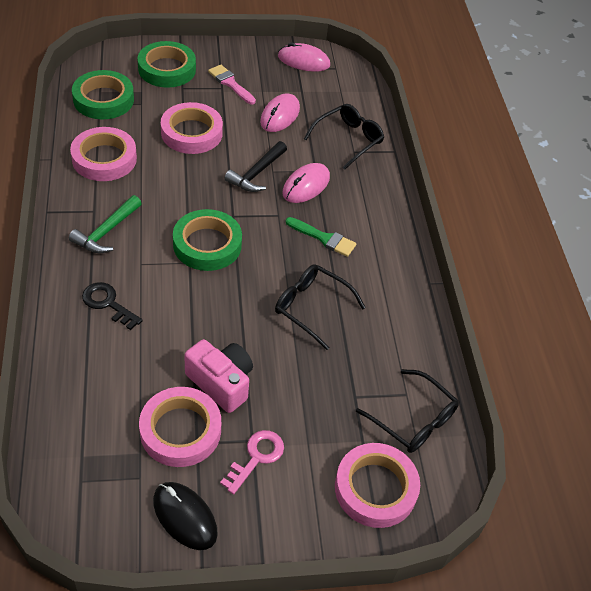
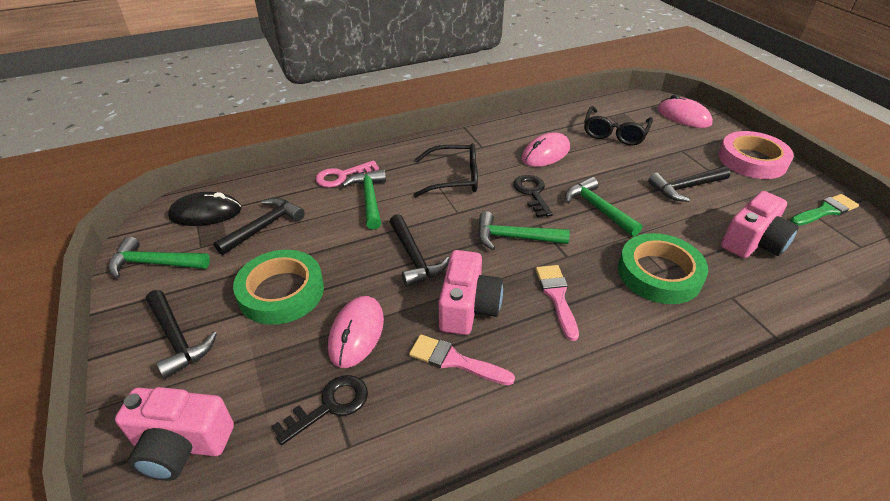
black glasses: 3 -> 2
black hammer: 1 -> 4
black key: 1 -> 2
green hammer: 1 -> 4
green tape: 3 -> 2
pink brush: 1 -> 2
pink camera: 1 -> 3
pink tape: 4 -> 1

